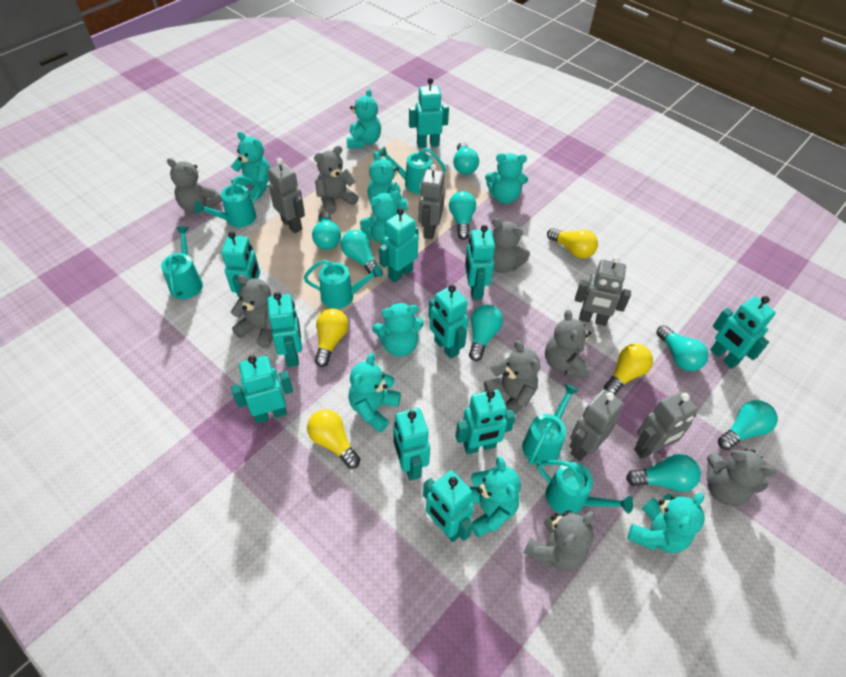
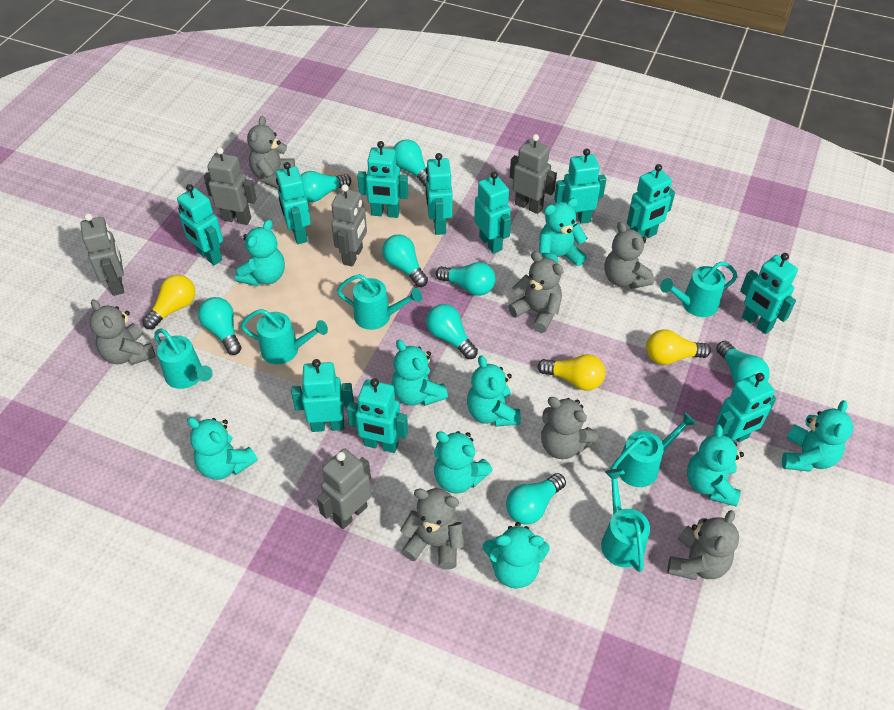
grey teddy bear: 8 -> 7
yellow light bulb: 4 -> 3

